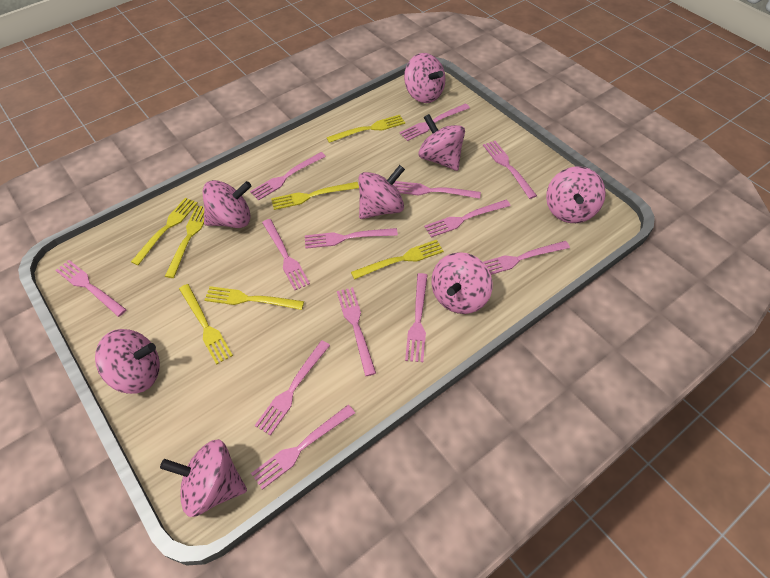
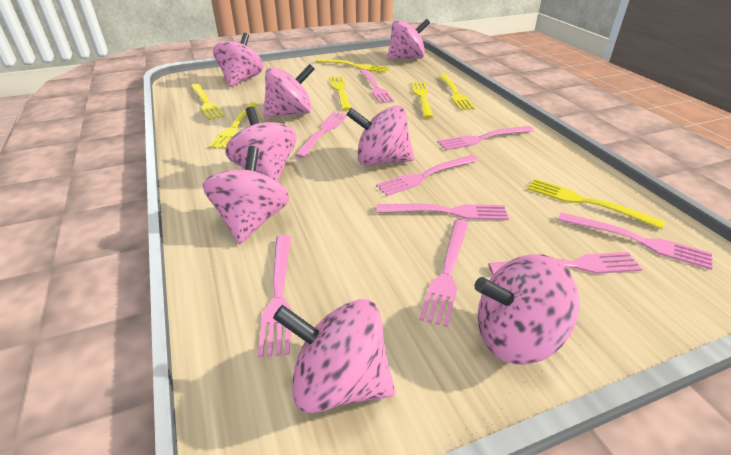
pink fork: 13 -> 9

